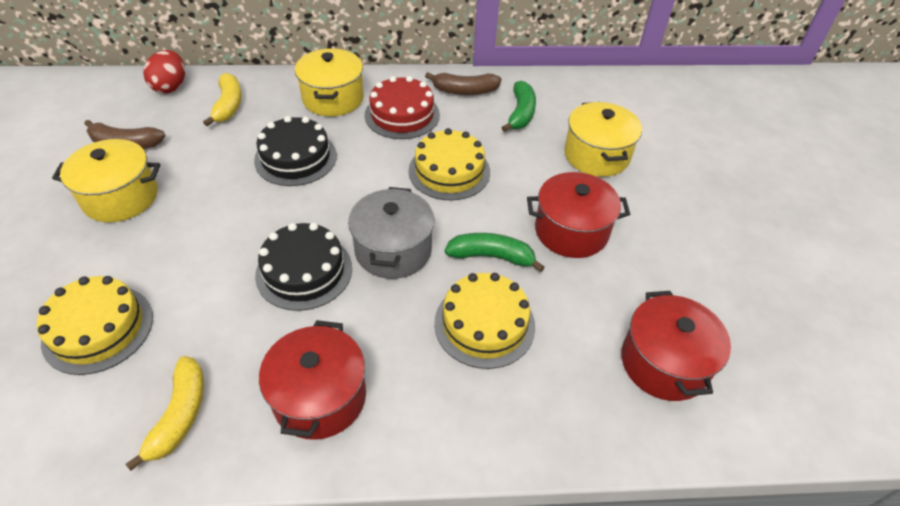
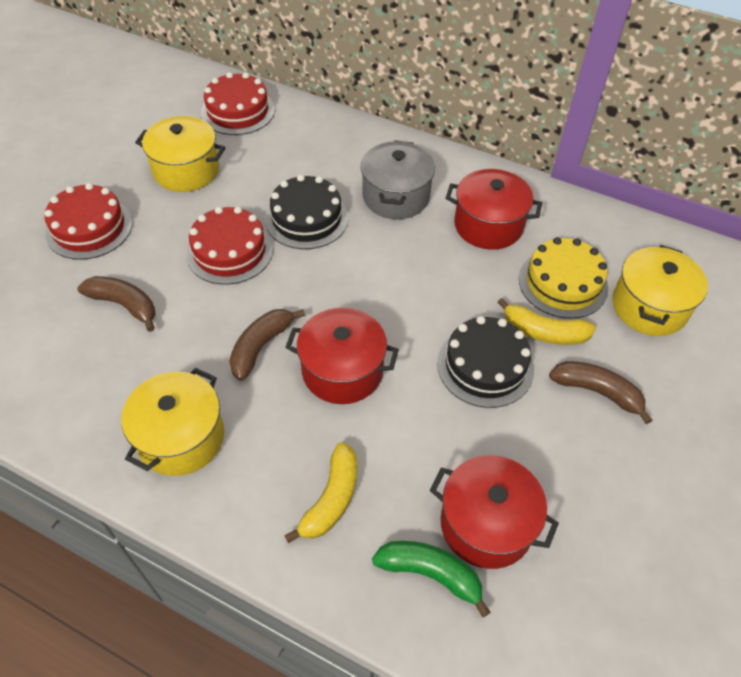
brown banana: 2 -> 3
green banana: 2 -> 1
red cake: 1 -> 3
red egg: 1 -> 0
yellow cake: 3 -> 1

